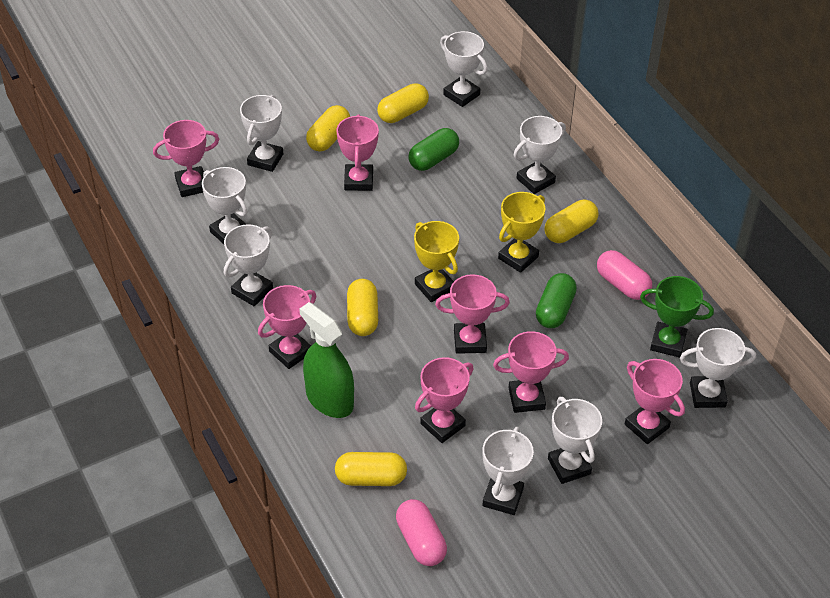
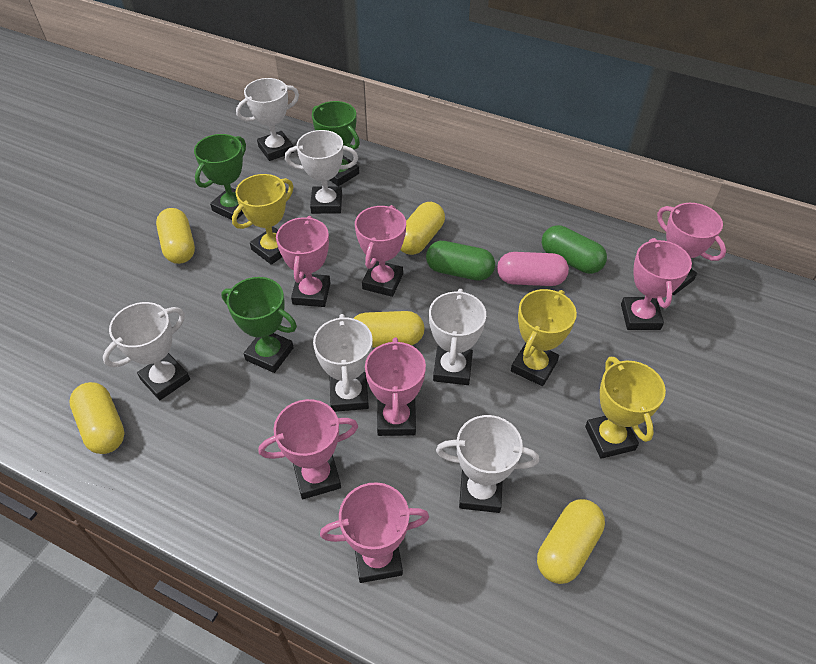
green spray bottle: 1 -> 0
green trophy: 1 -> 3
pink capsule: 2 -> 1
white trophy: 8 -> 6
yellow trophy: 2 -> 3

